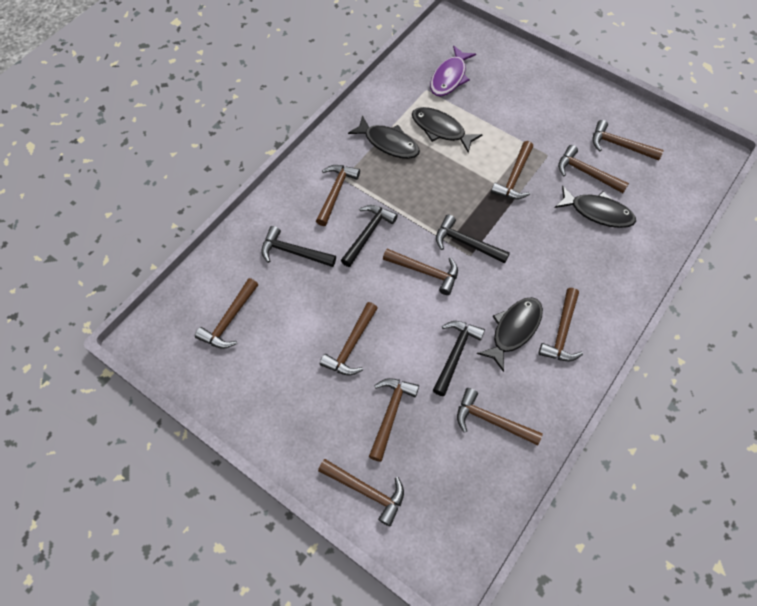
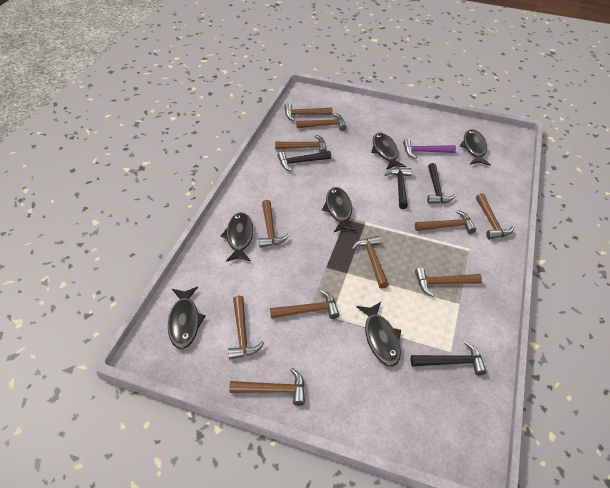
black fish: 4 -> 6
purple fish: 1 -> 0
purple hammer: 0 -> 1

